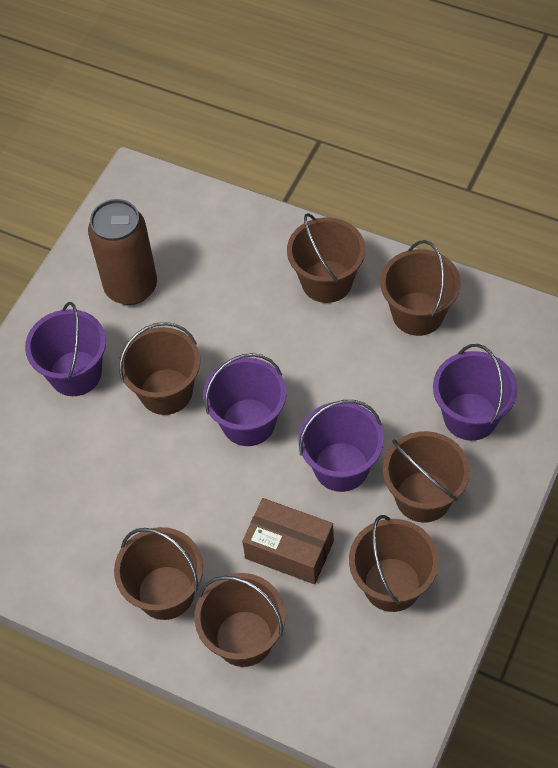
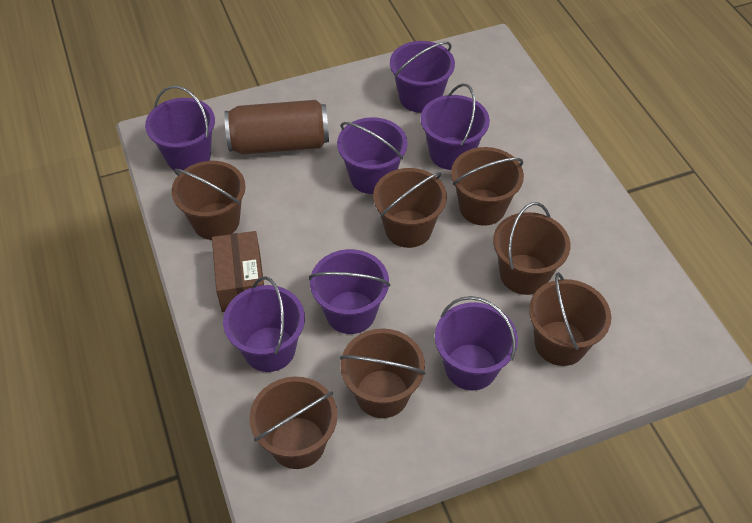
purple bucket: 4 -> 7

